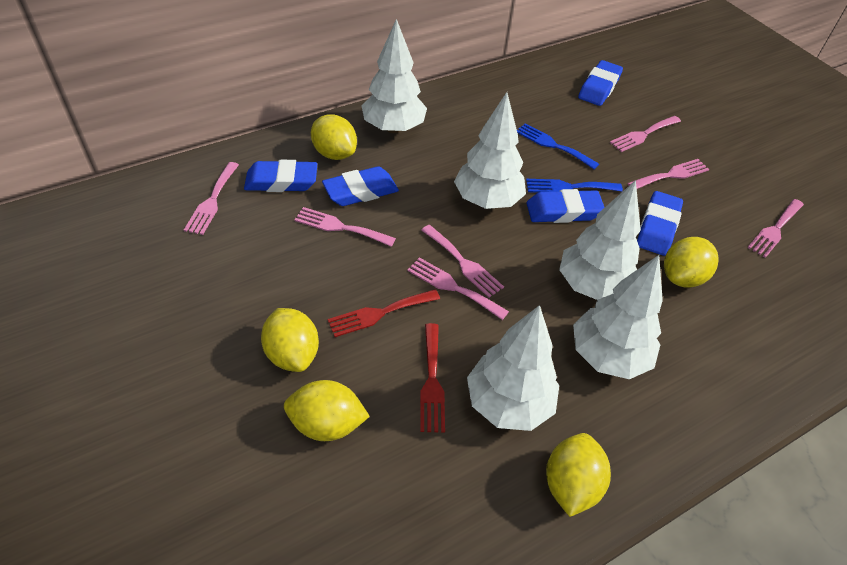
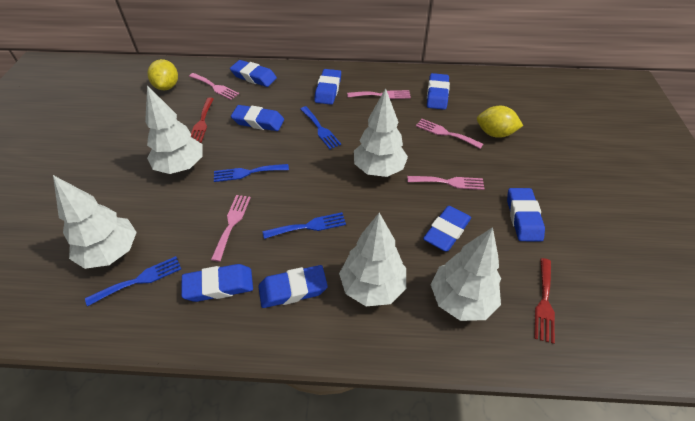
blue eraser: 5 -> 8
blue fork: 2 -> 4
pink fork: 7 -> 5
yellow lemon: 5 -> 2

